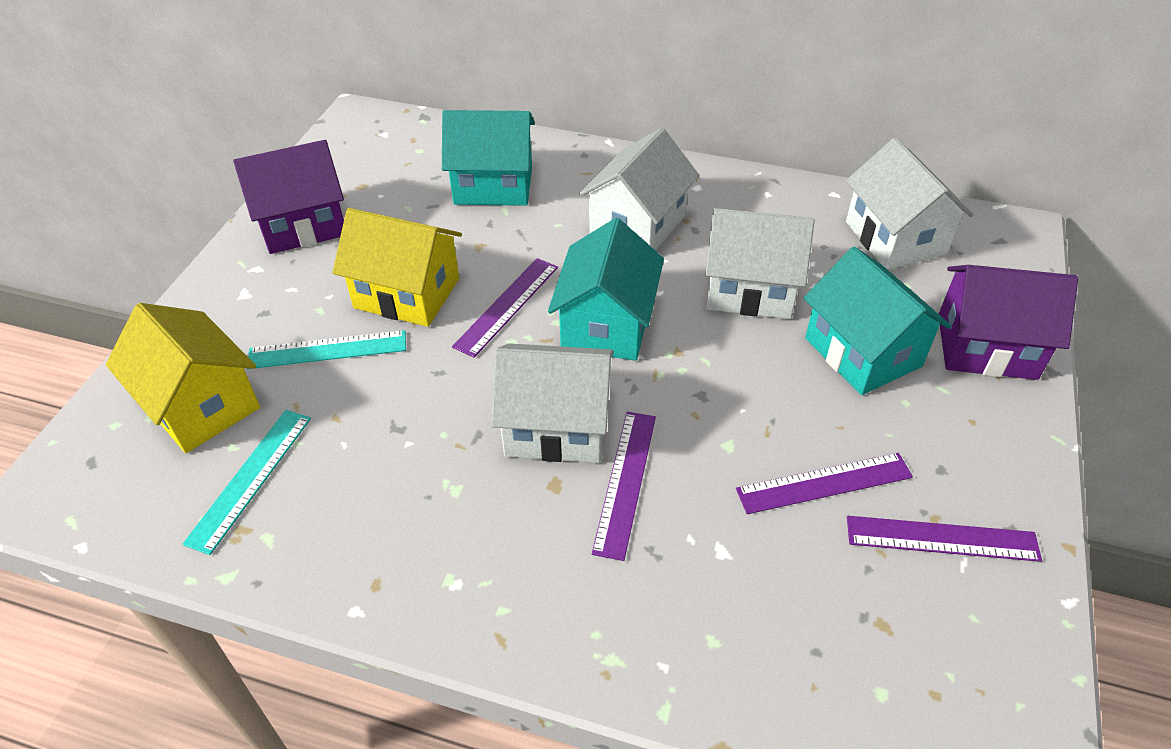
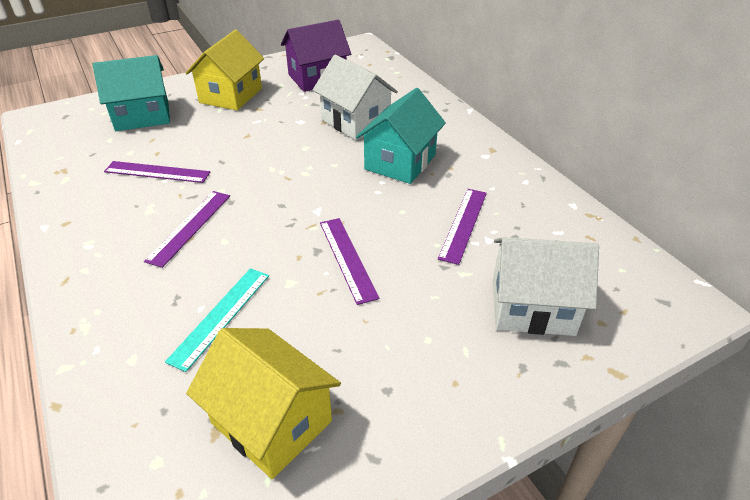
purple house: 2 -> 1
turquoise house: 3 -> 2
turquoise ruler: 2 -> 1
white house: 4 -> 2

